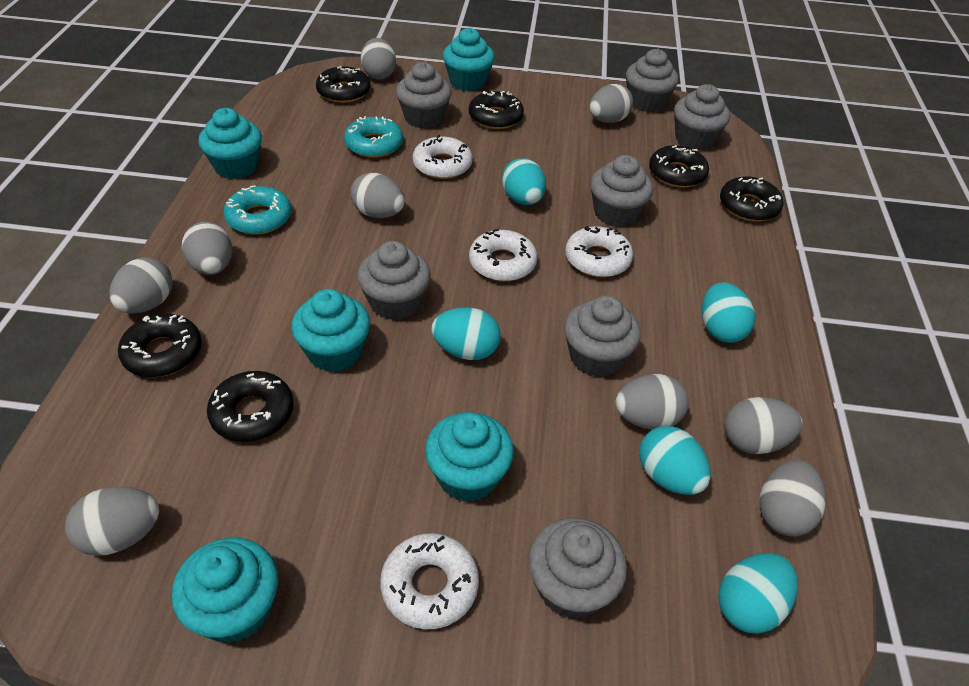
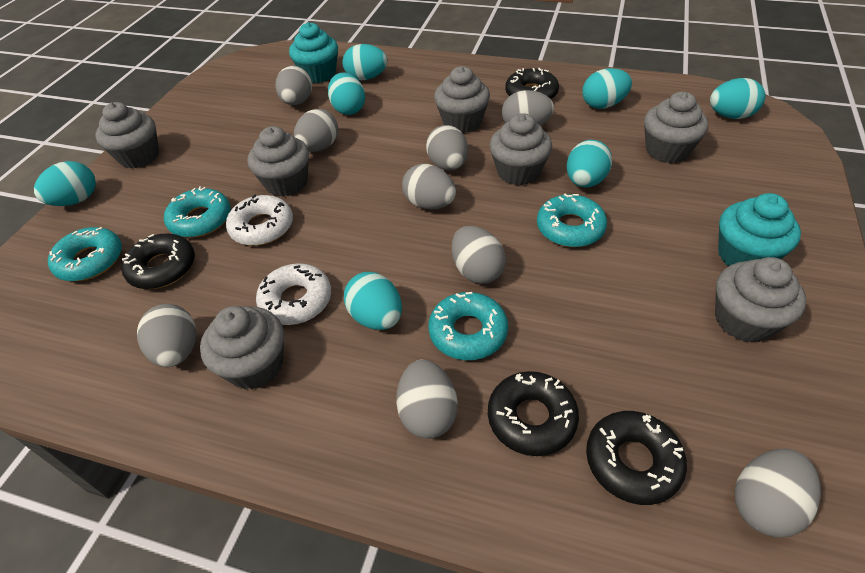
black donut: 6 -> 4
turquoise cupcake: 5 -> 2
turquoise donut: 2 -> 4
turquoise egg: 5 -> 7
white donut: 4 -> 2

